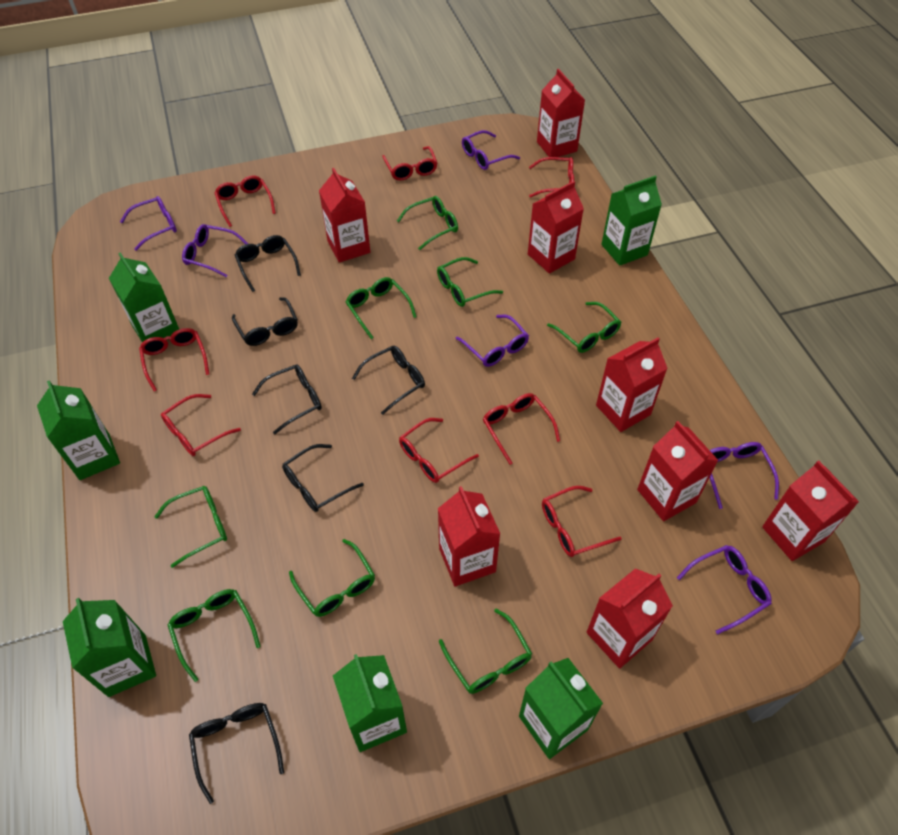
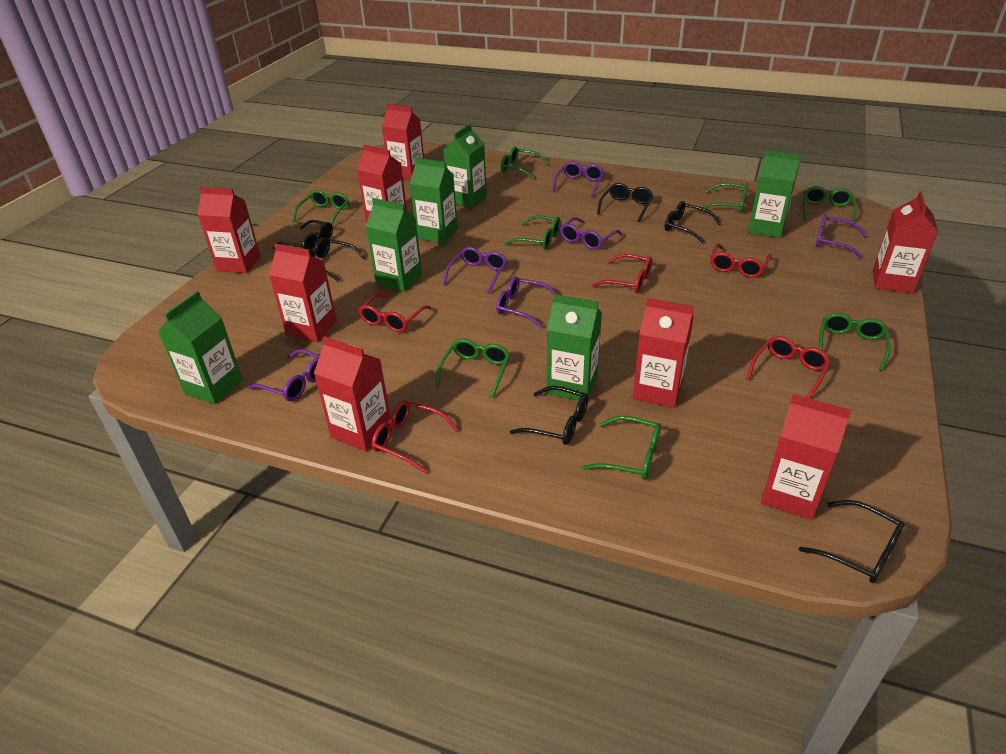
red glasses: 8 -> 5

